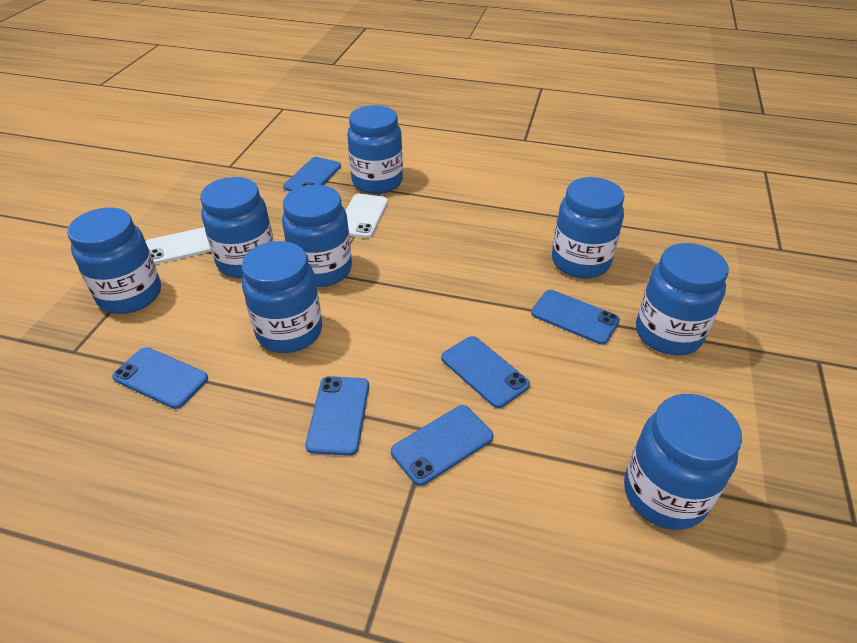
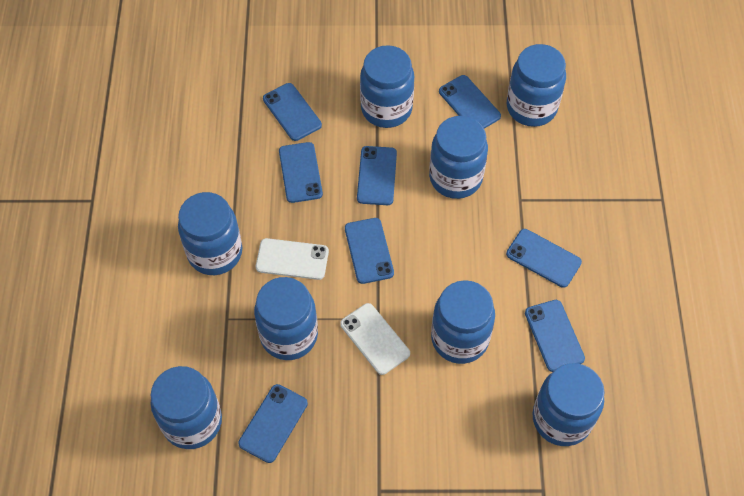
blue phone: 6 -> 8

